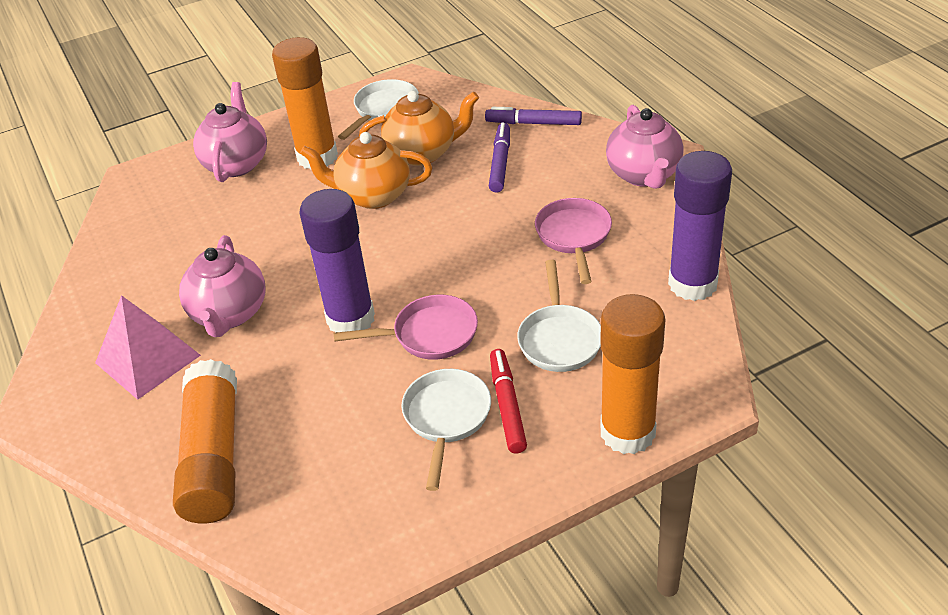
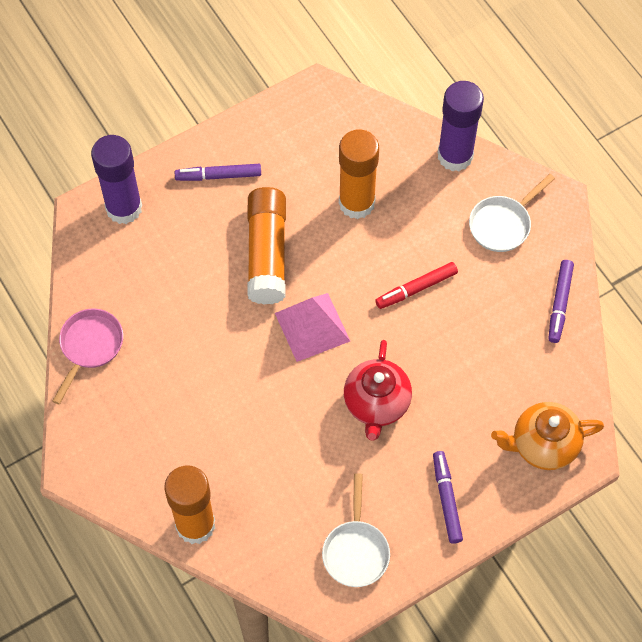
orange teapot: 2 -> 1
pink pan: 2 -> 1
pink teapot: 3 -> 0
purple marker: 2 -> 3
red teapot: 0 -> 1
white pan: 3 -> 2

